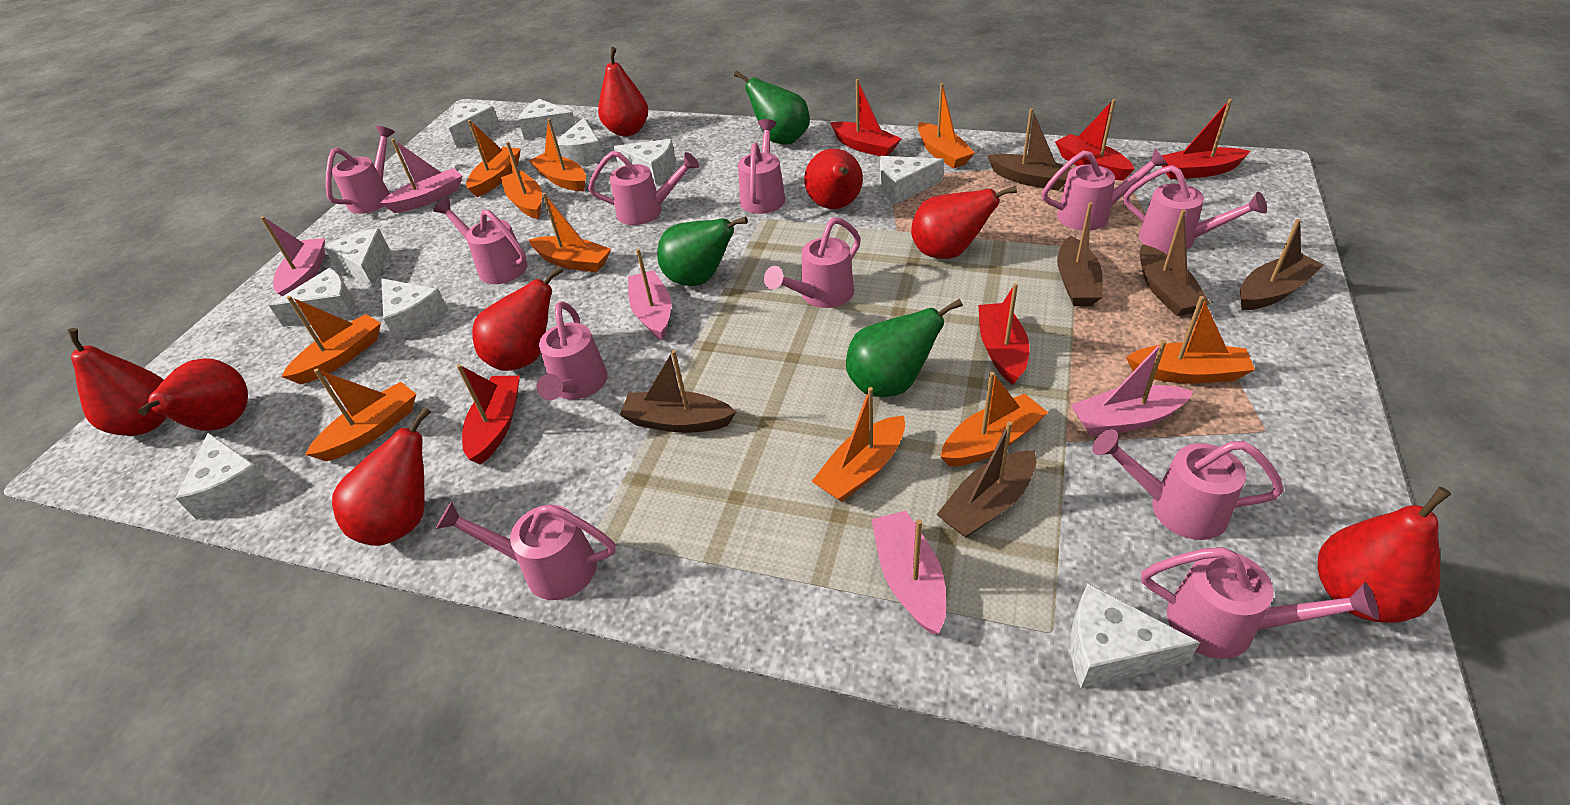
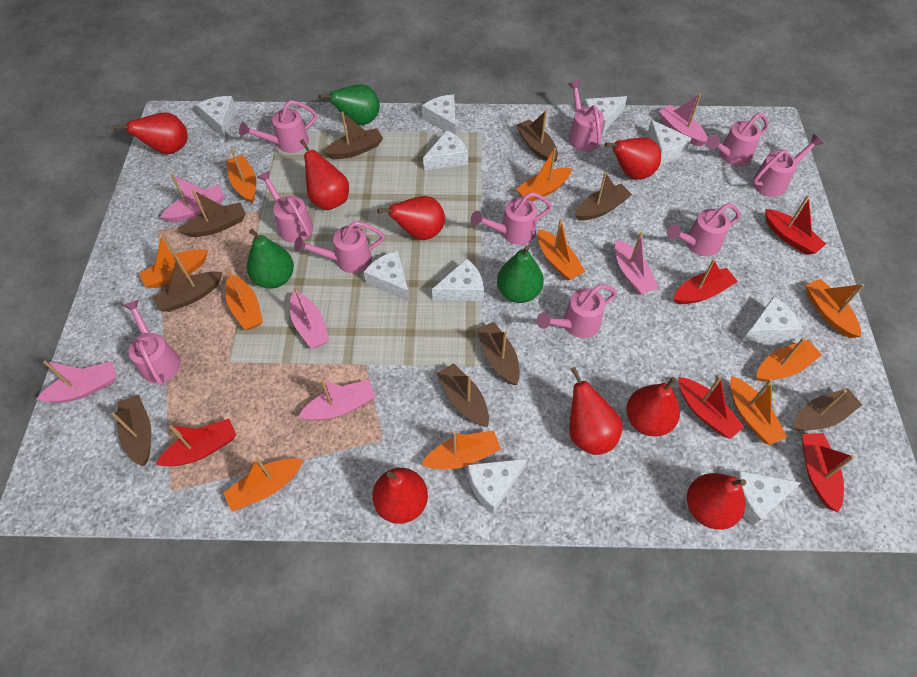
brown boat: 6 -> 9
pink boat: 5 -> 6
pink watering can: 11 -> 10

